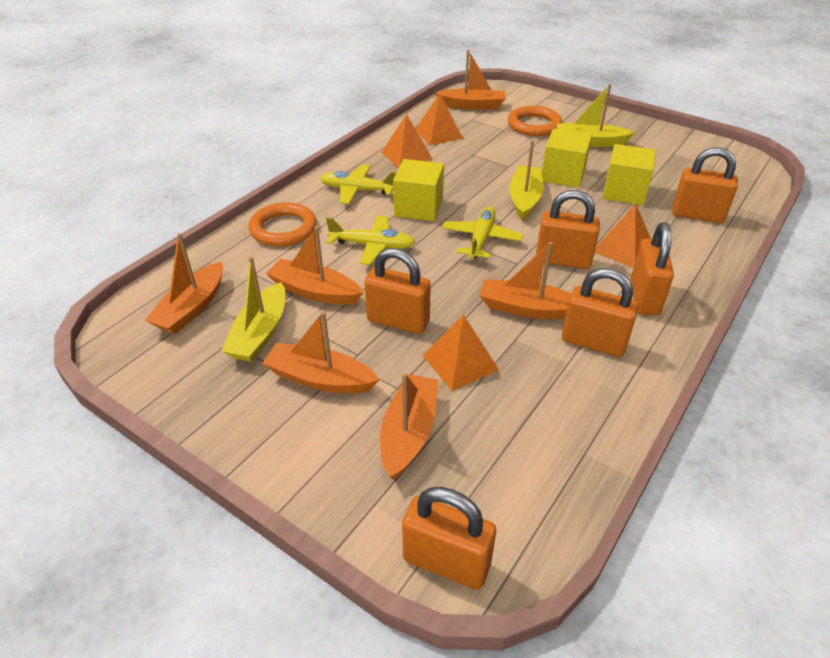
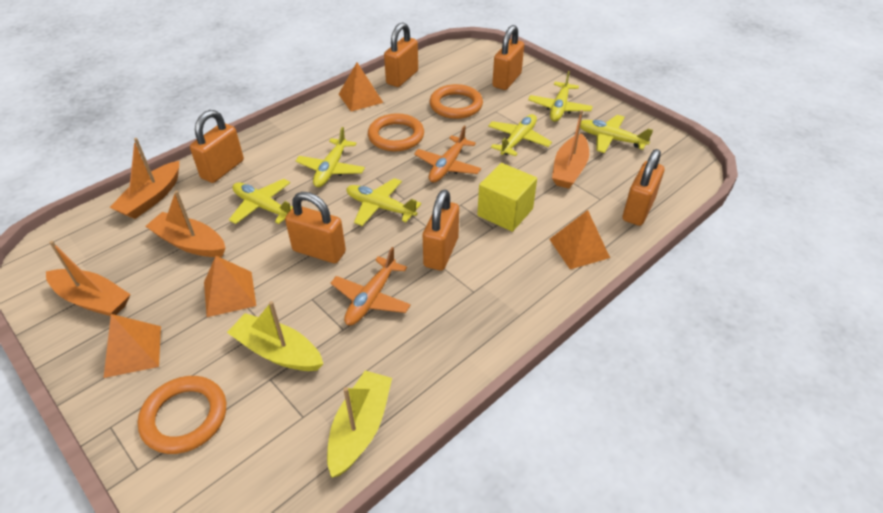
orange boat: 6 -> 4
orange plane: 0 -> 2
orange ring: 2 -> 3
yellow boat: 3 -> 2
yellow cube: 3 -> 1
yellow plane: 3 -> 6

